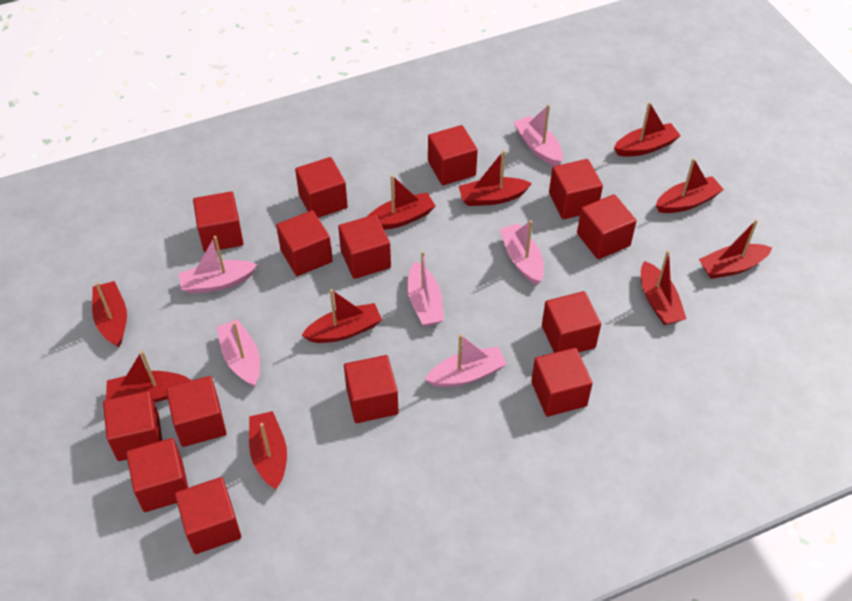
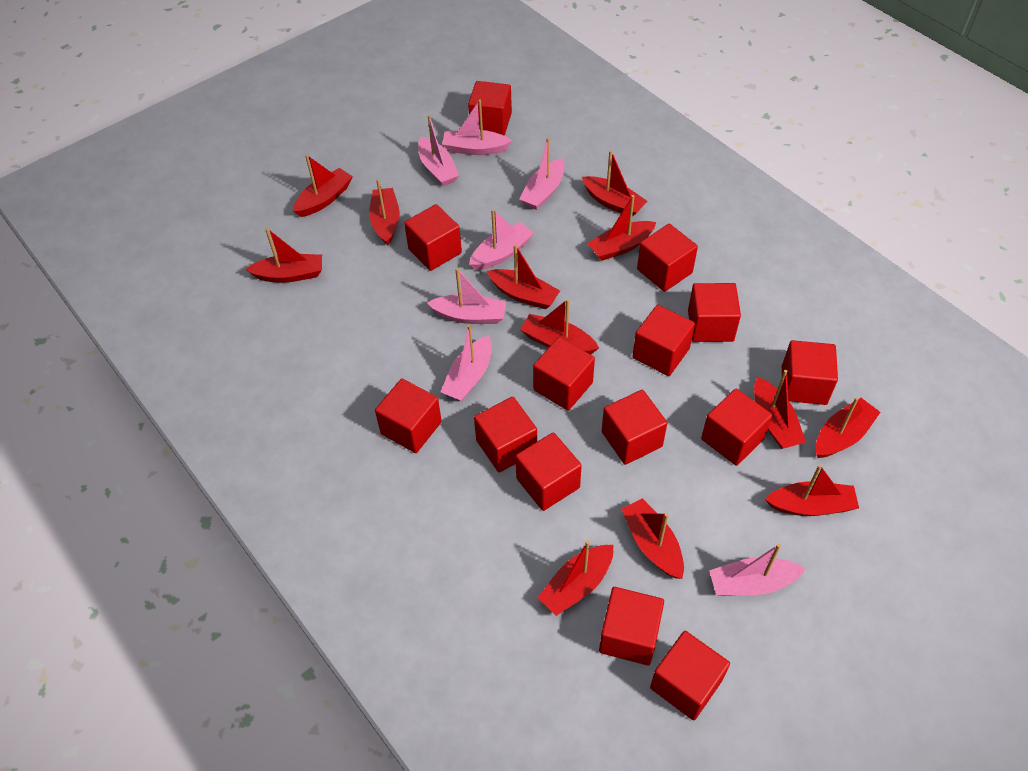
pink boat: 6 -> 7
red boat: 10 -> 12

